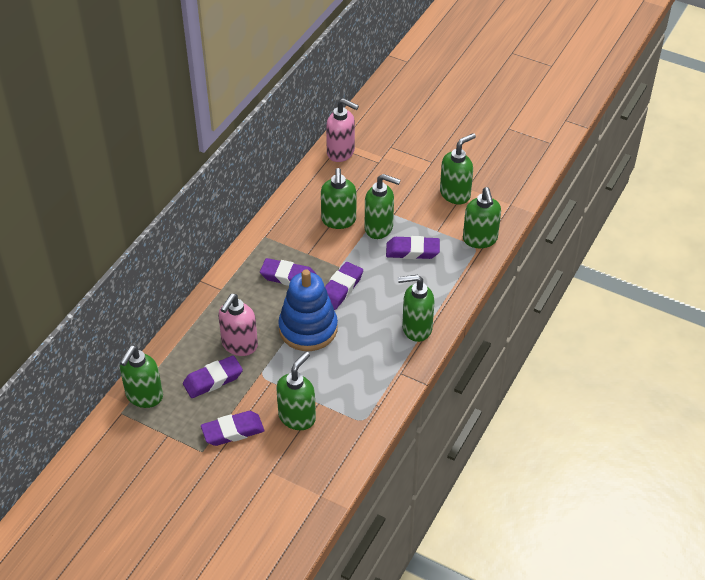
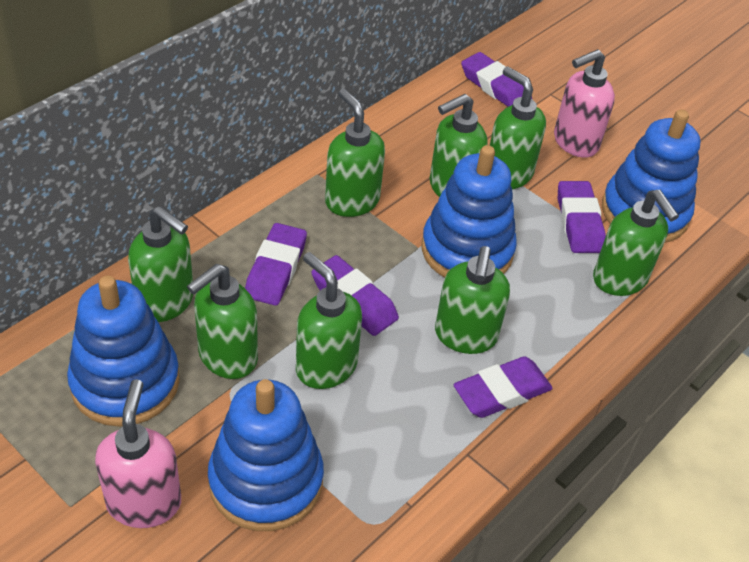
blue stacking toy: 1 -> 4
green soap dispenser: 7 -> 8

